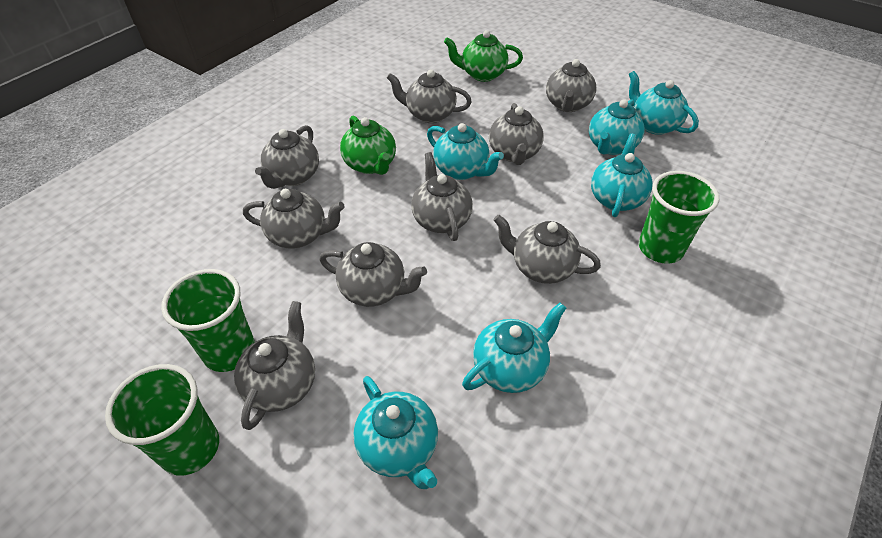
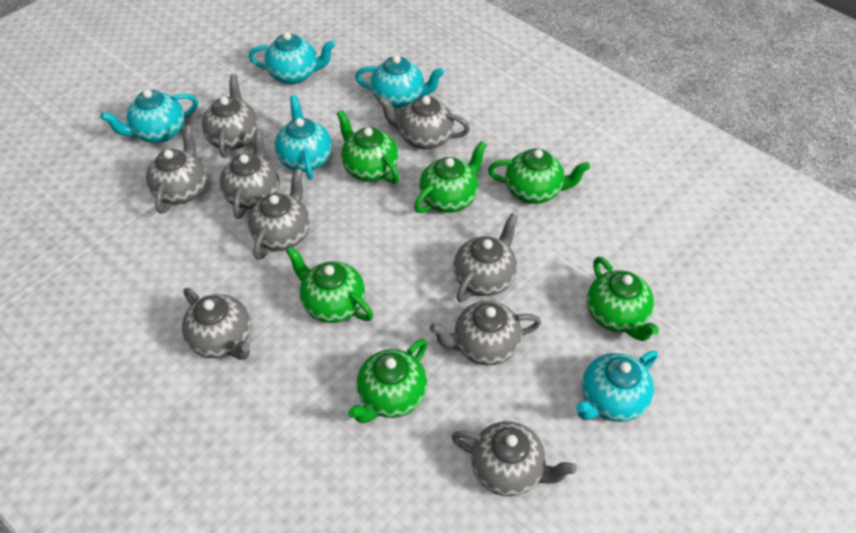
green cup: 3 -> 0
green teapot: 2 -> 6
turquoise teapot: 6 -> 5

